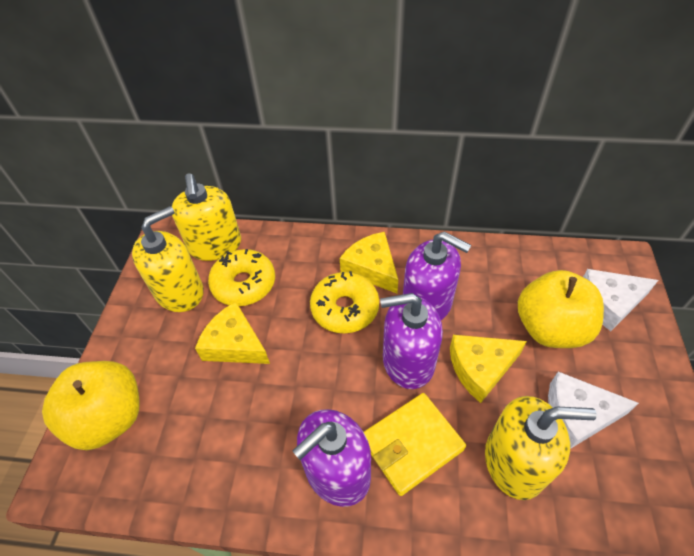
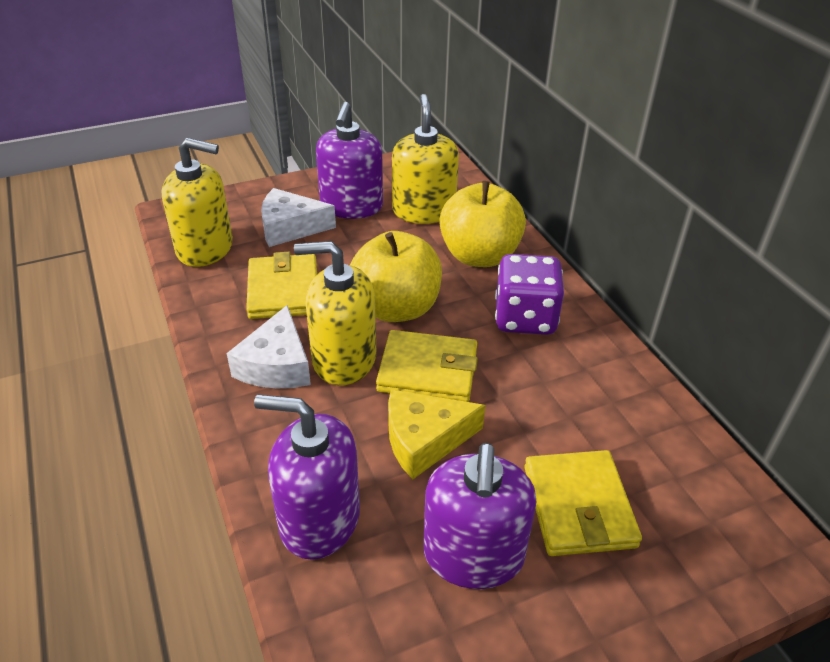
purple dice: 0 -> 1
yellow cheese: 3 -> 1
yellow donut: 2 -> 0
yellow wallet: 1 -> 3

